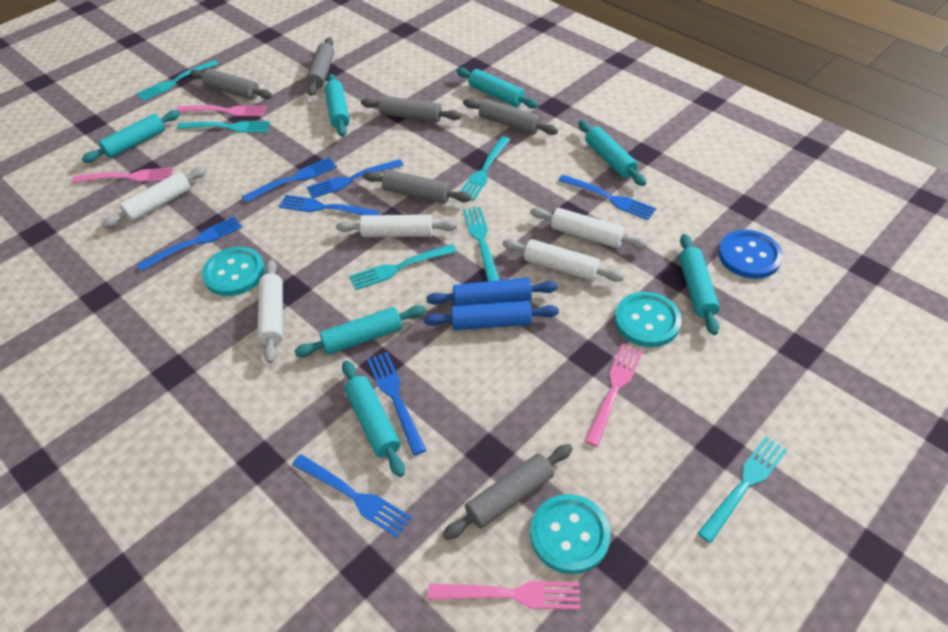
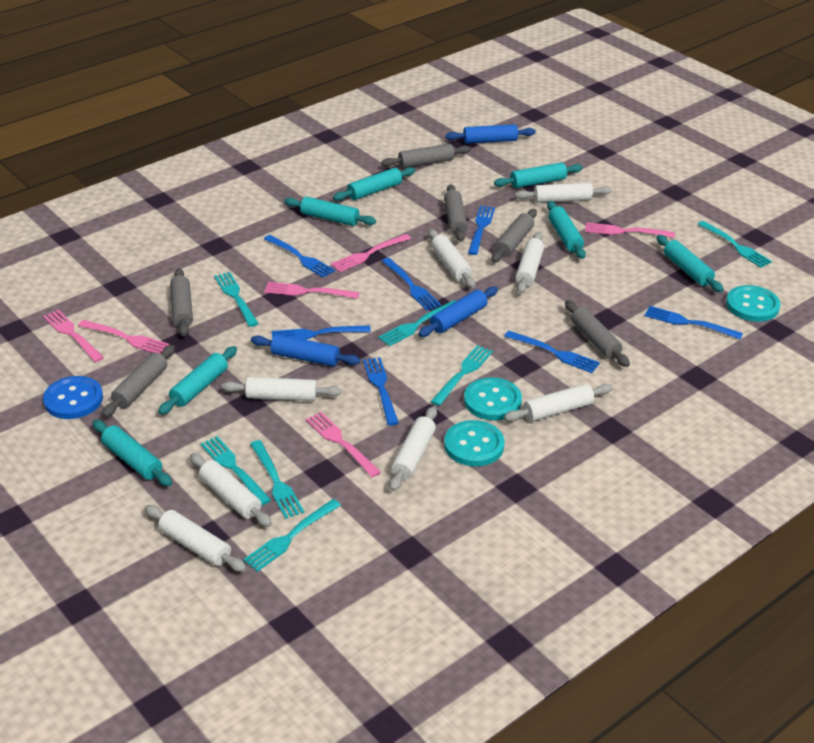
blue rolling pin: 2 -> 3
pink fork: 4 -> 6
turquoise fork: 6 -> 7
white rolling pin: 5 -> 8

